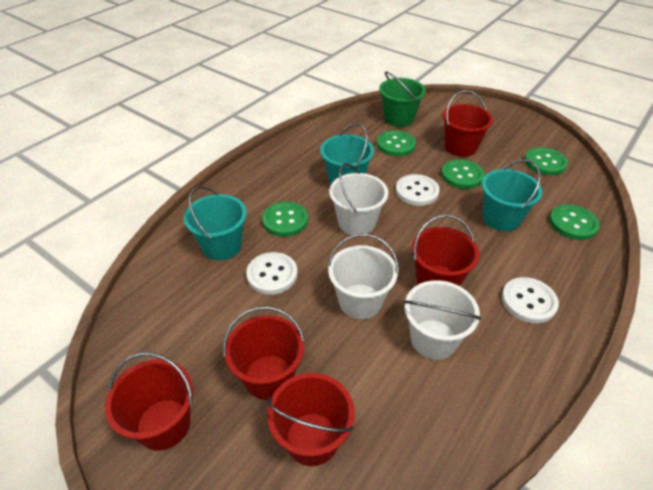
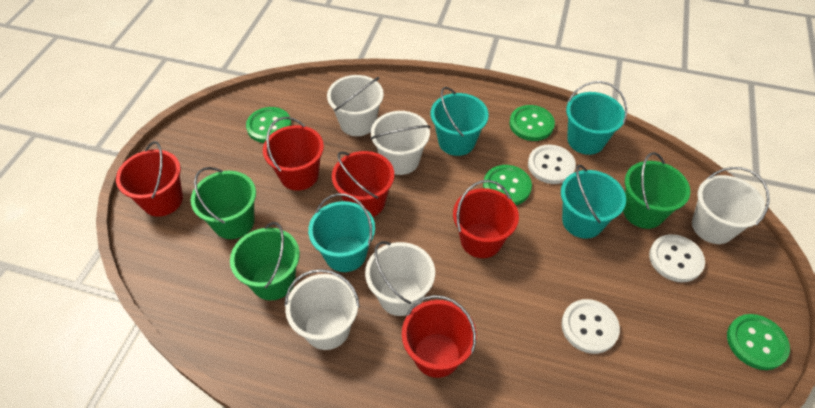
green bucket: 1 -> 3
green button: 5 -> 4
turquoise bucket: 3 -> 4
white bucket: 3 -> 5

